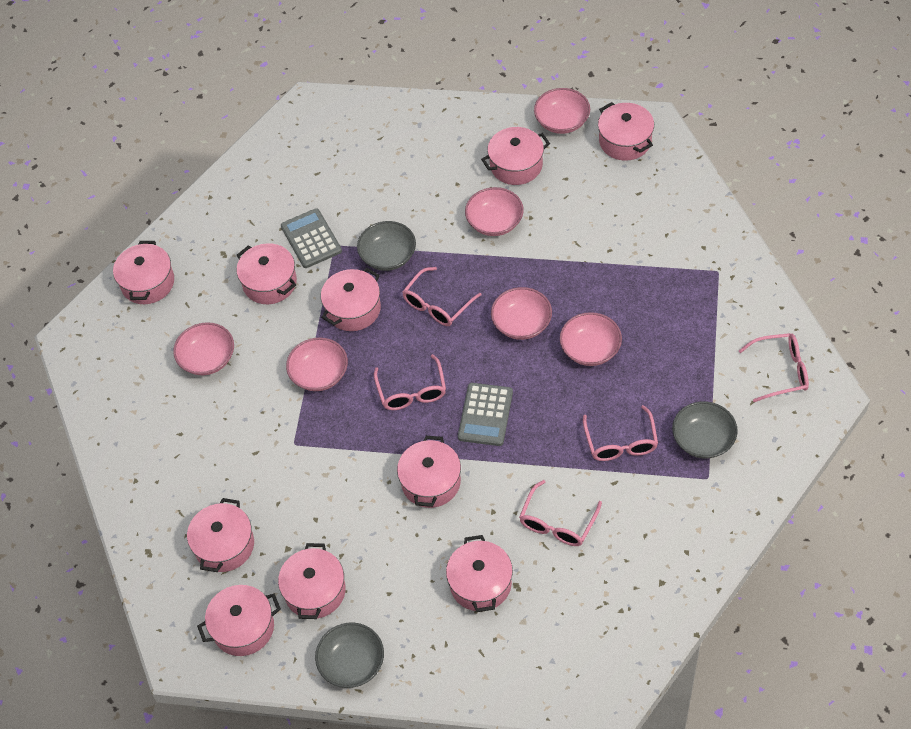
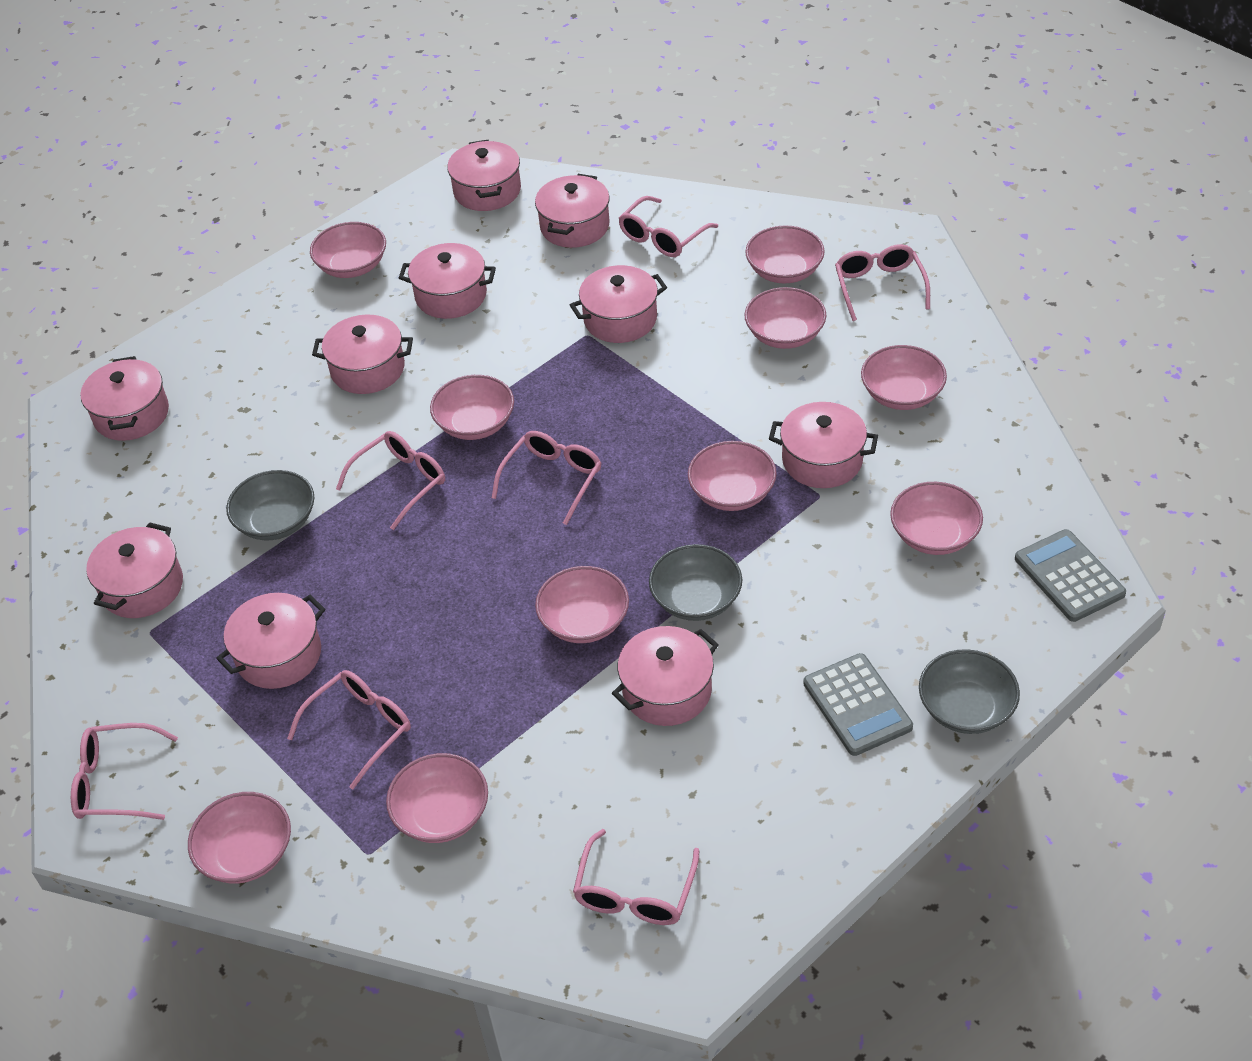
pink bowl: 6 -> 10
pink glasses: 5 -> 7

